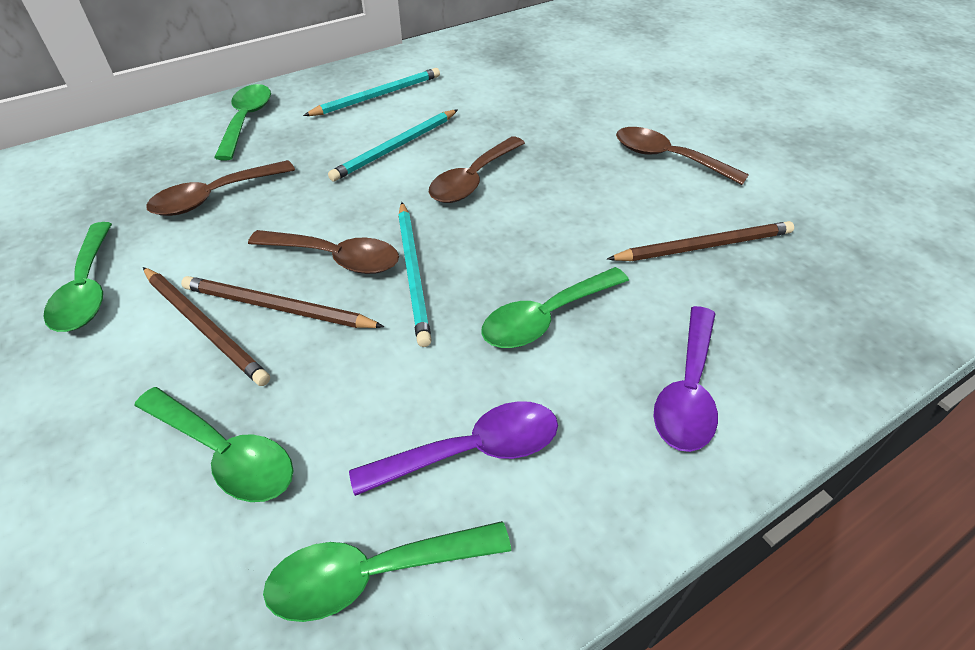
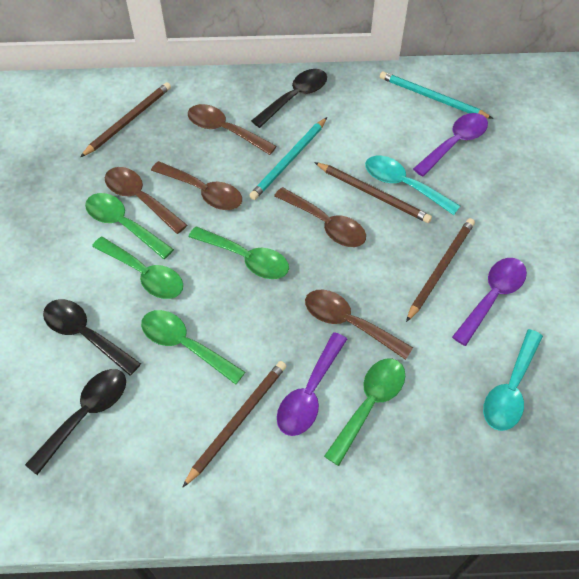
black spoon: 0 -> 3
brown pencil: 3 -> 4
brown spoon: 4 -> 5
purple spoon: 2 -> 3
turquoise pencil: 3 -> 2
turquoise spoon: 0 -> 2

